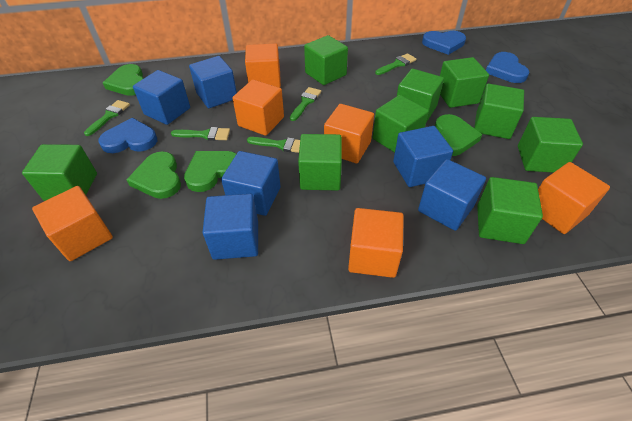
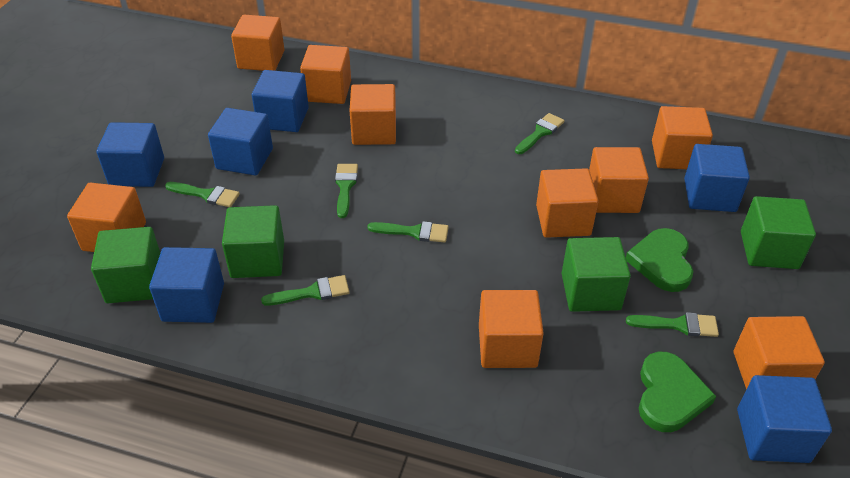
blue heart: 3 -> 0
green brush: 5 -> 6
green cube: 9 -> 4
green heart: 4 -> 2
orange cube: 6 -> 9

